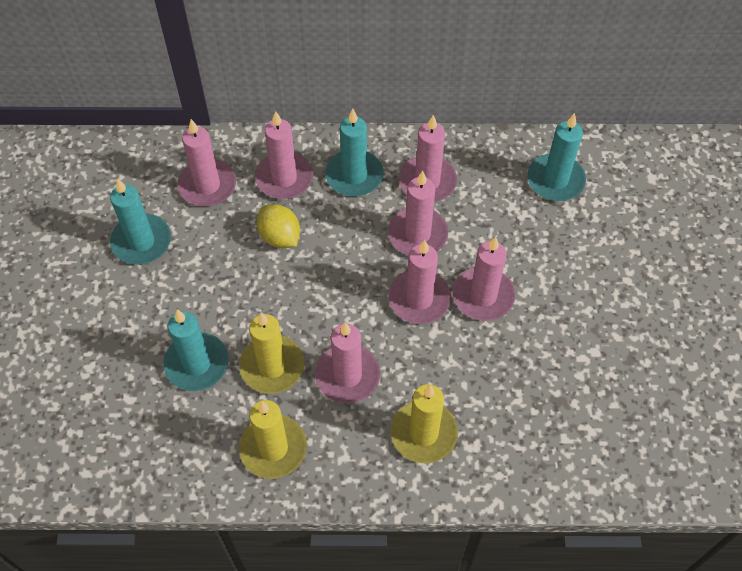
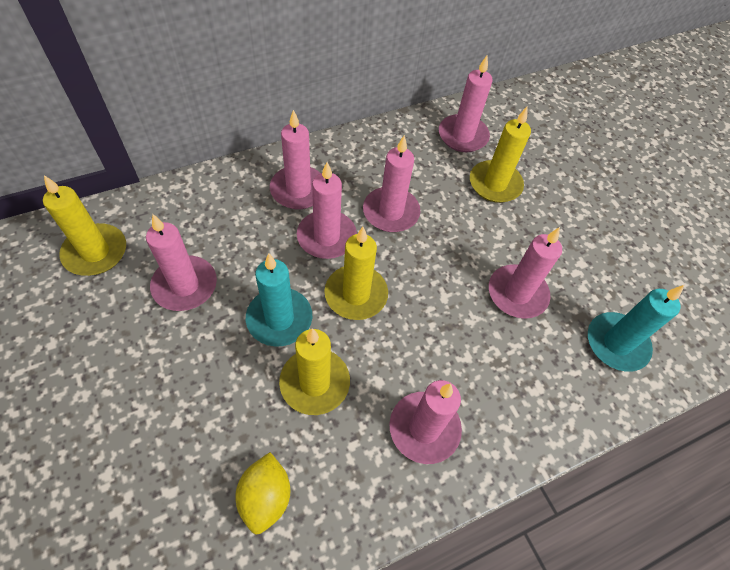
turquoise candle: 4 -> 2
yellow candle: 3 -> 4

